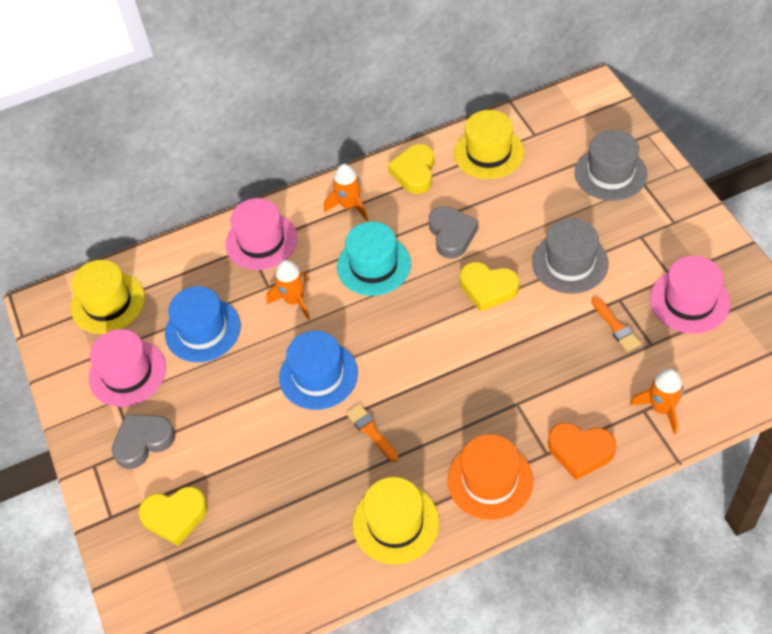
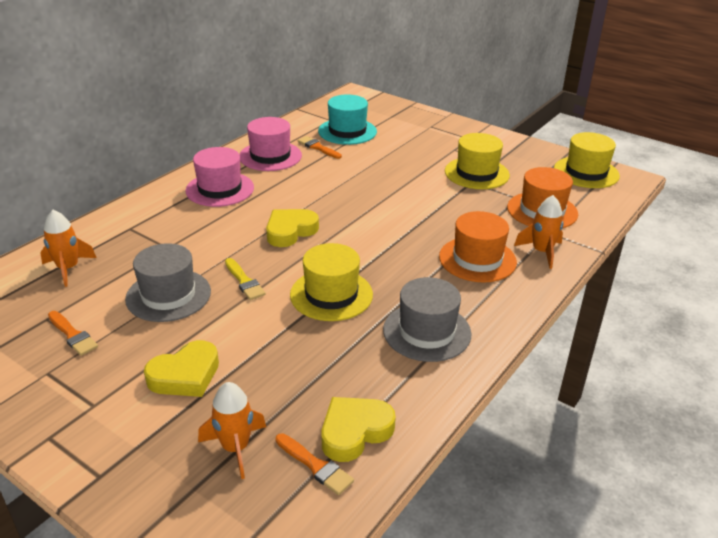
blue hat: 2 -> 0
grey heart: 2 -> 0
orange brush: 2 -> 3
orange hat: 1 -> 2
orange heart: 1 -> 0
pink hat: 3 -> 2
yellow brush: 0 -> 1

